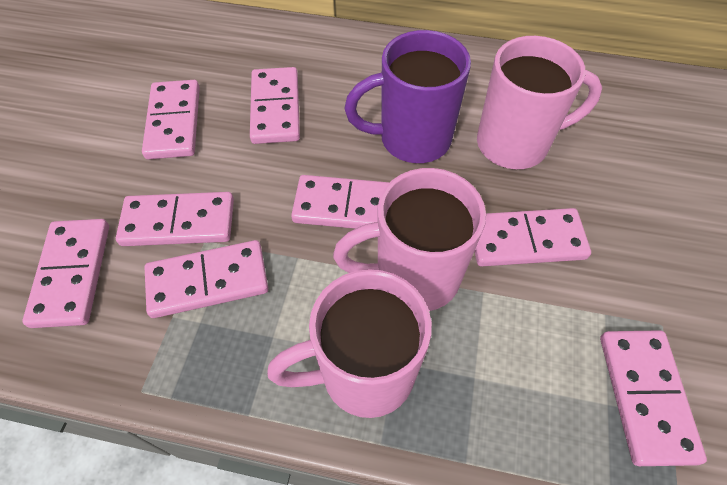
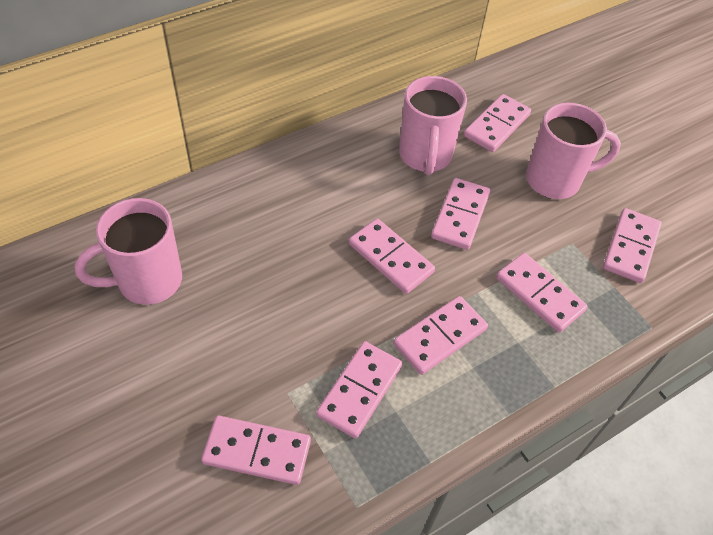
purple mug: 1 -> 0

